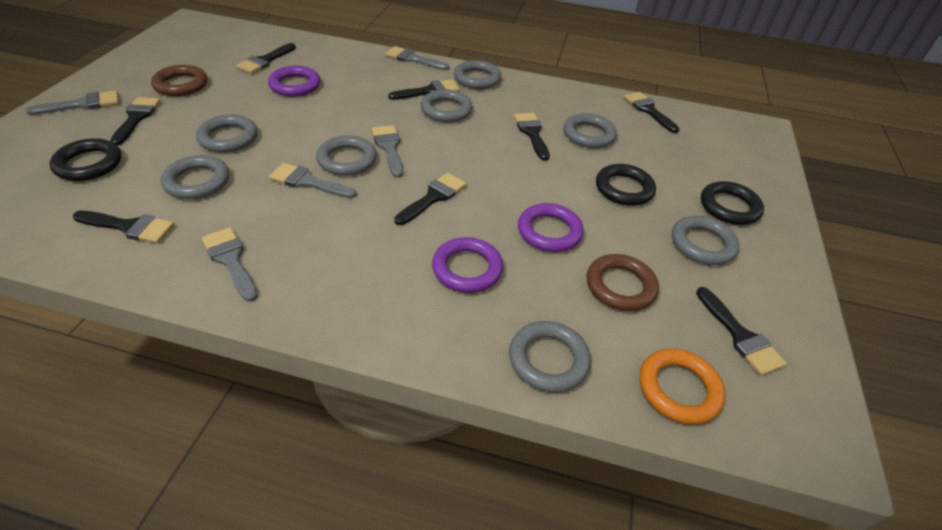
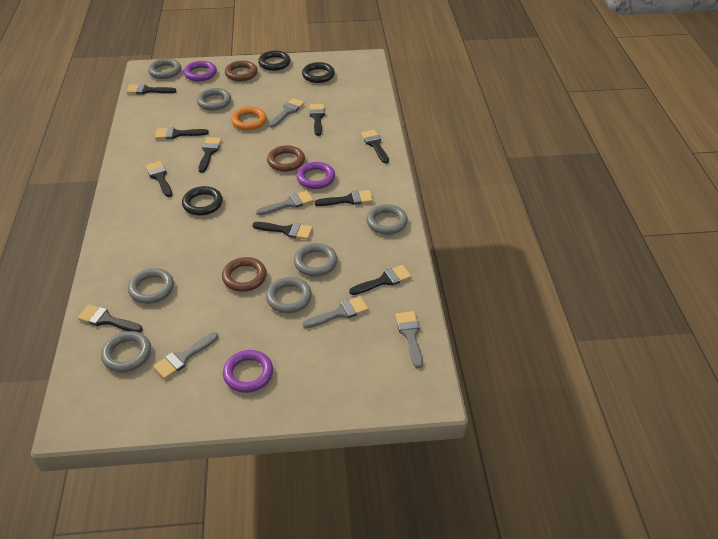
black brush: 8 -> 10
brown ring: 2 -> 3
grey ring: 8 -> 7

